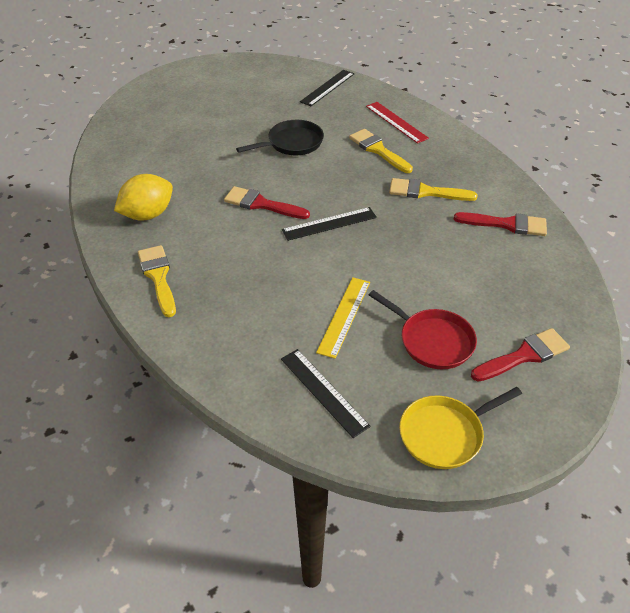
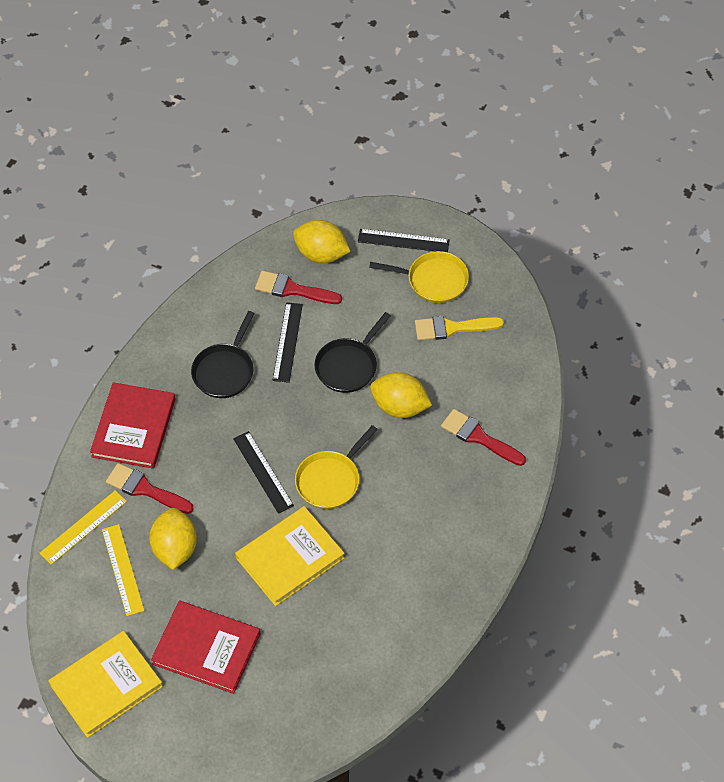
black pan: 1 -> 2
red book: 0 -> 2
red pan: 1 -> 0
red ruler: 1 -> 0
yellow book: 0 -> 2
yellow brush: 3 -> 1
yellow lemon: 1 -> 3
yellow pan: 1 -> 2
yellow ruler: 1 -> 2

